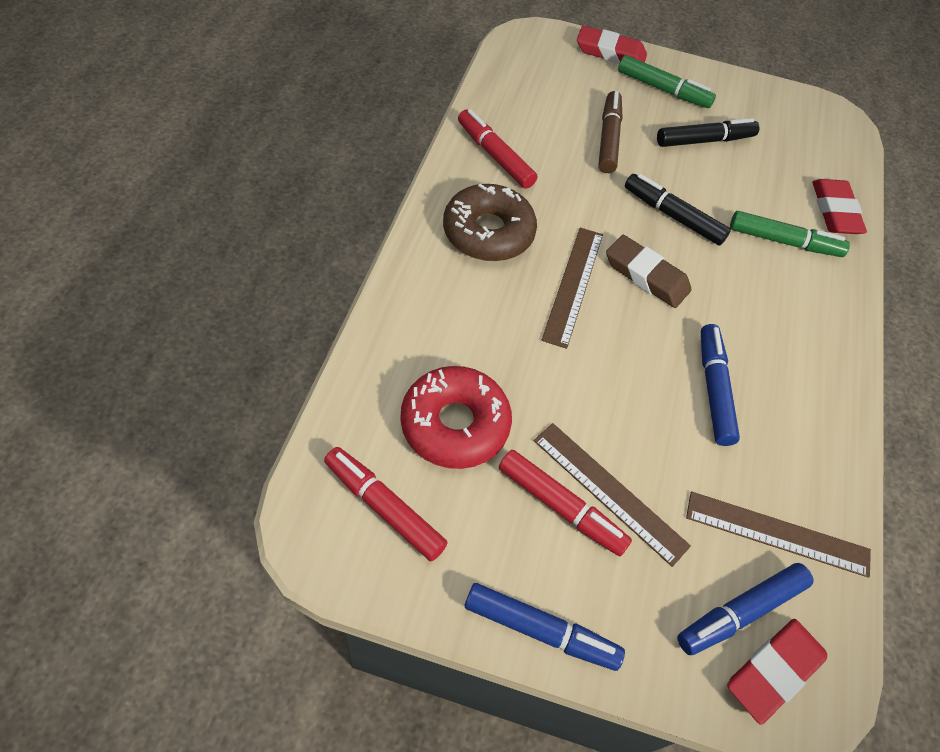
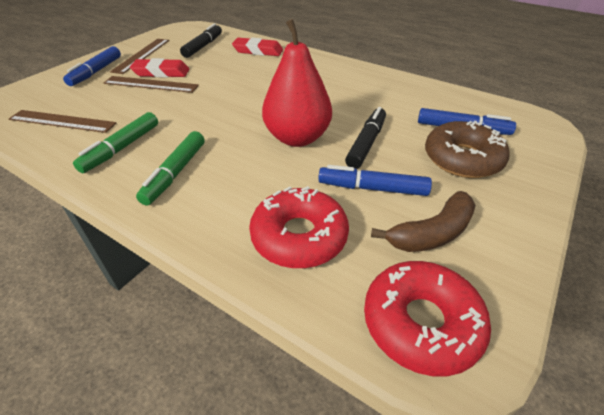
brown banana: 0 -> 1
brown eraser: 1 -> 0
brown marker: 1 -> 0
red donut: 1 -> 2
red eraser: 3 -> 2
red marker: 3 -> 0
red pear: 0 -> 1

